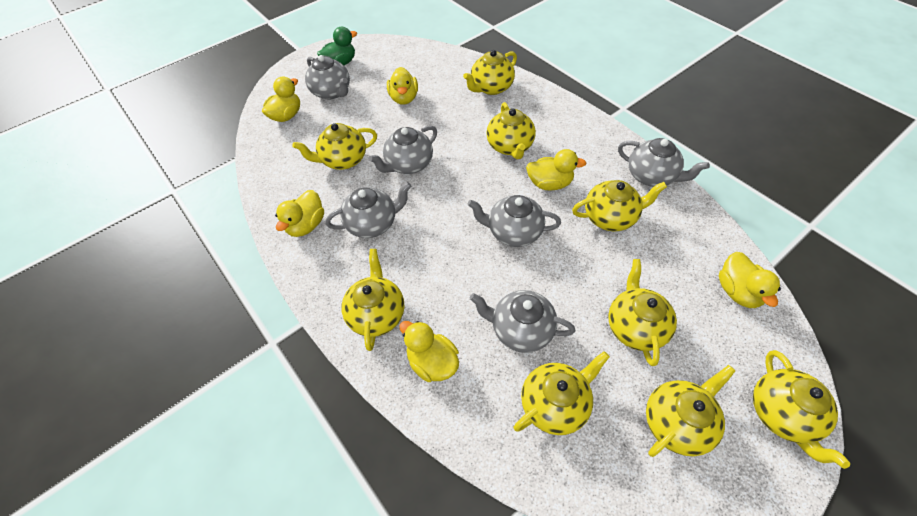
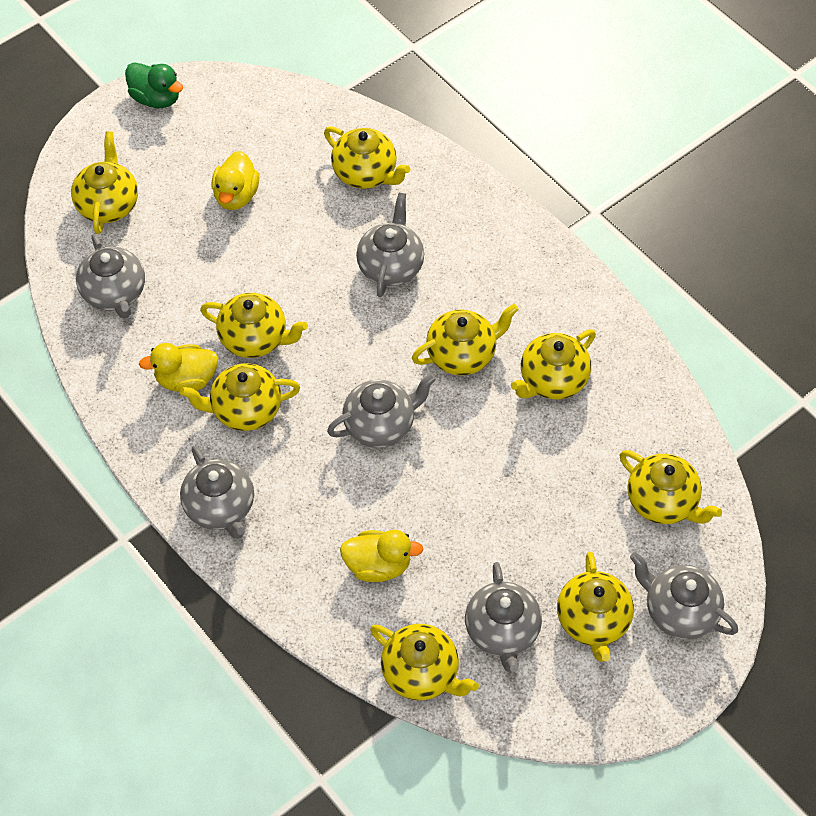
yellow duck: 6 -> 3

